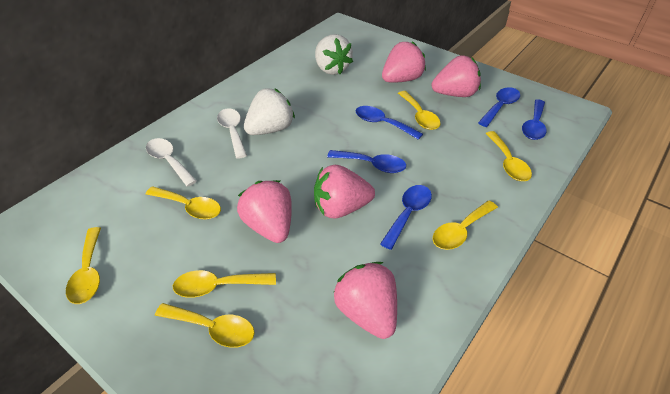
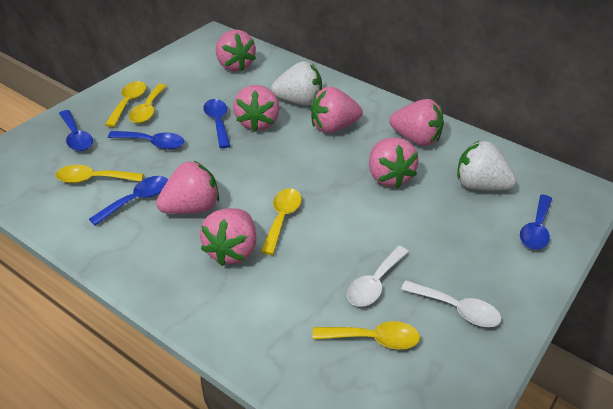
pink strawberry: 5 -> 7
yellow spoon: 7 -> 5

